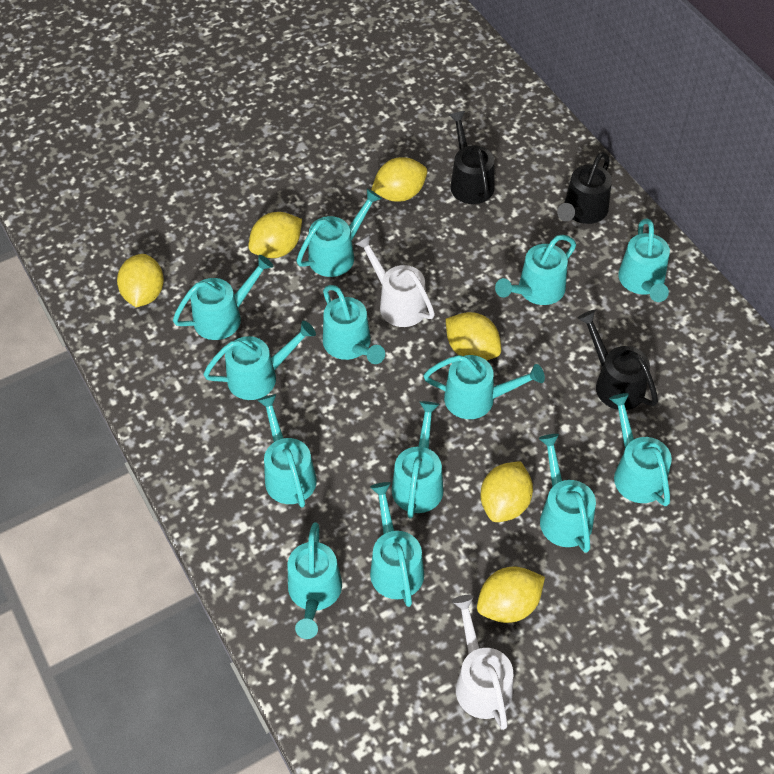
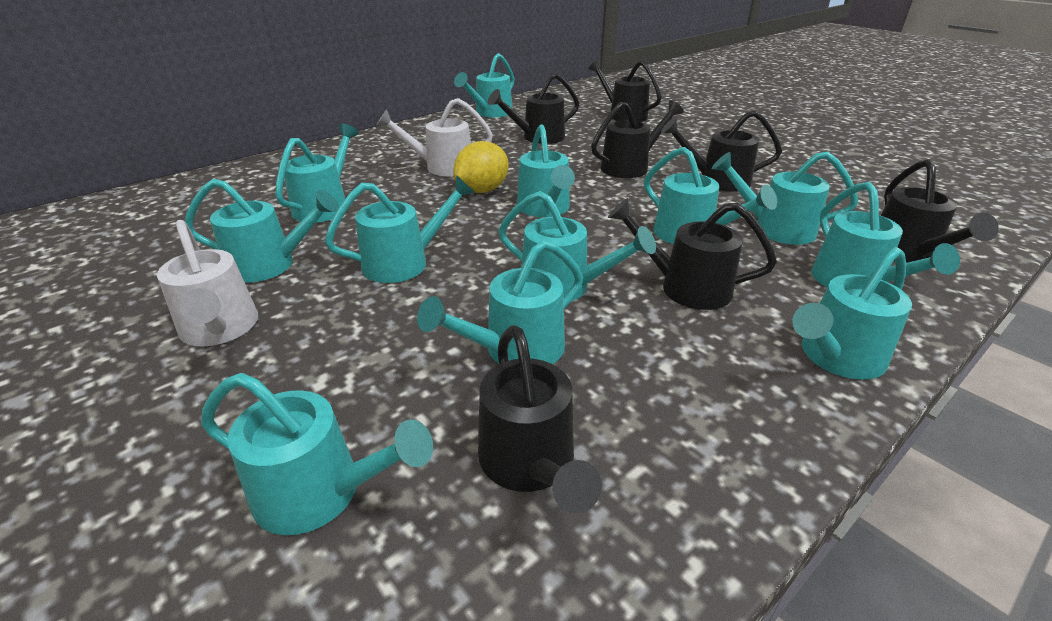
black watering can: 3 -> 7
turquoise watering can: 13 -> 12
yellow lemon: 6 -> 1

